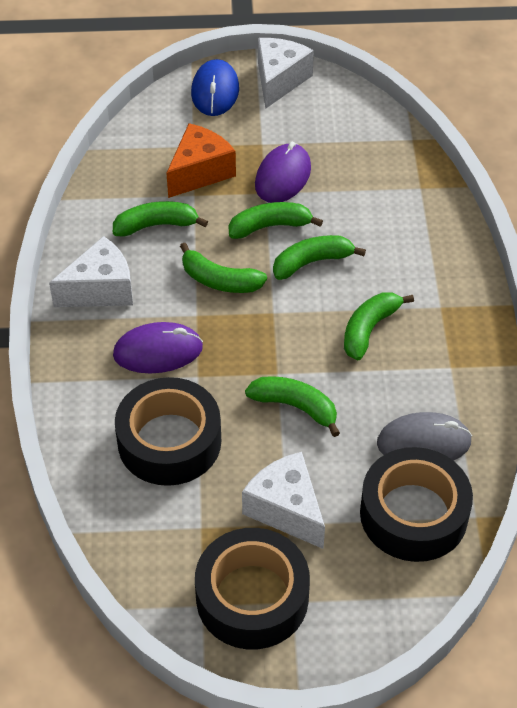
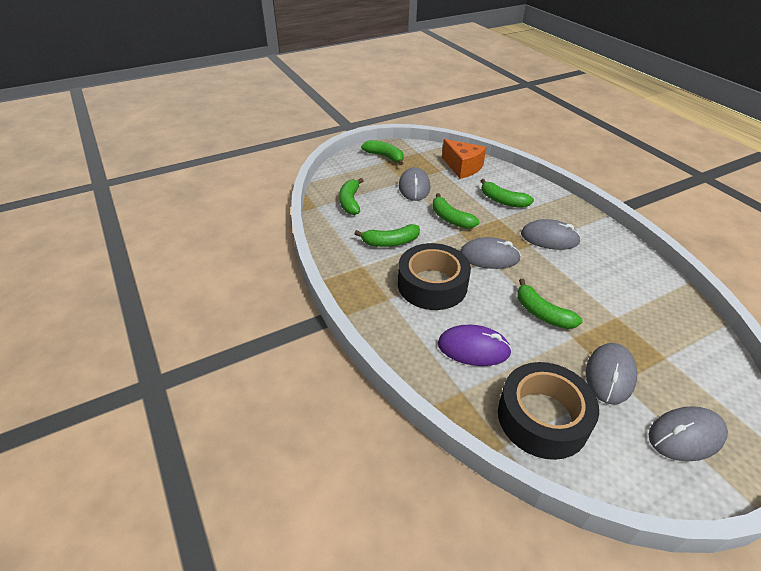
black tape: 3 -> 2
blue mouse: 1 -> 0
grey mouse: 1 -> 5
purple mouse: 2 -> 1
white cheese: 3 -> 0

